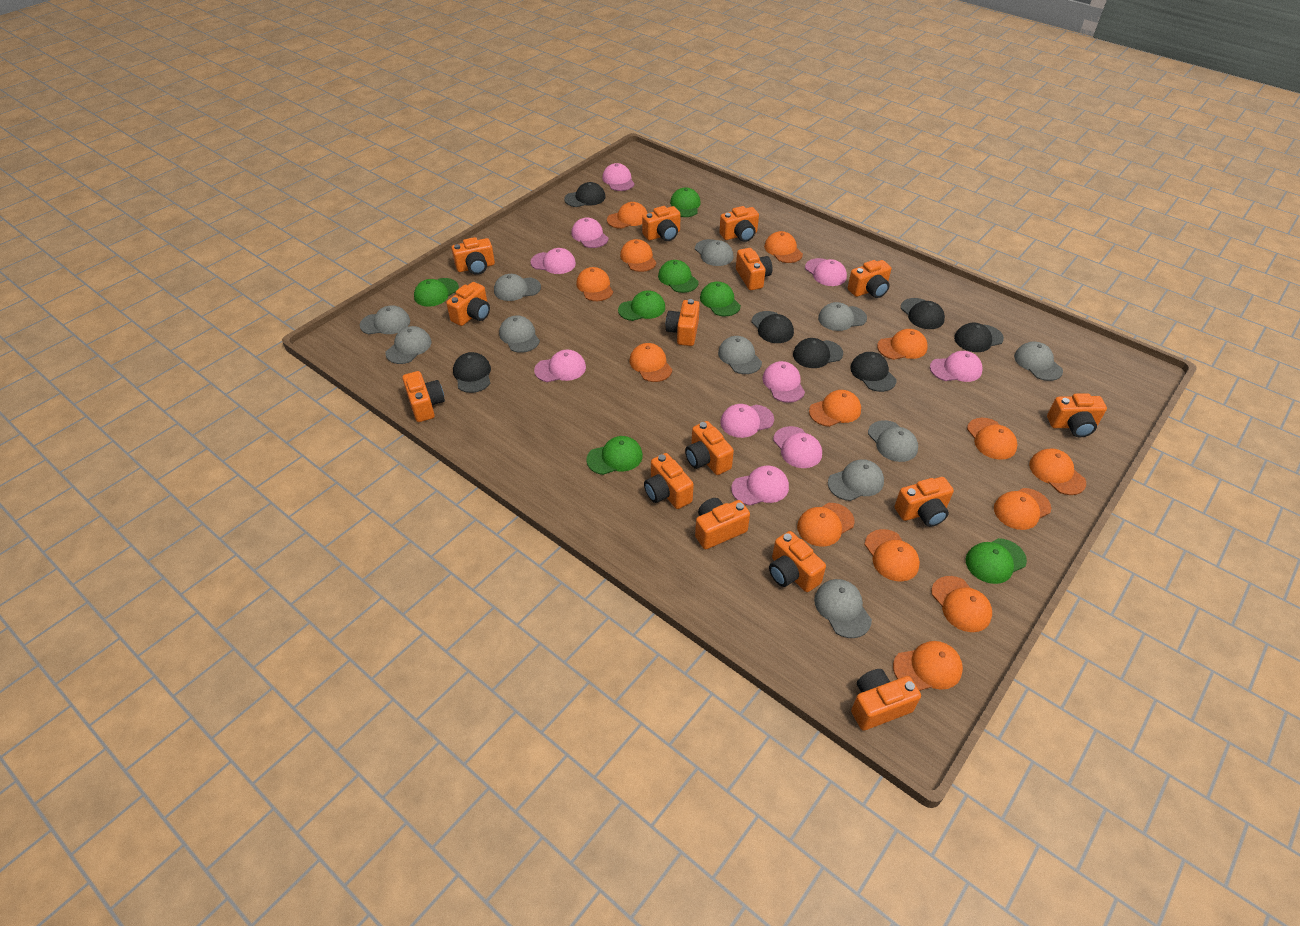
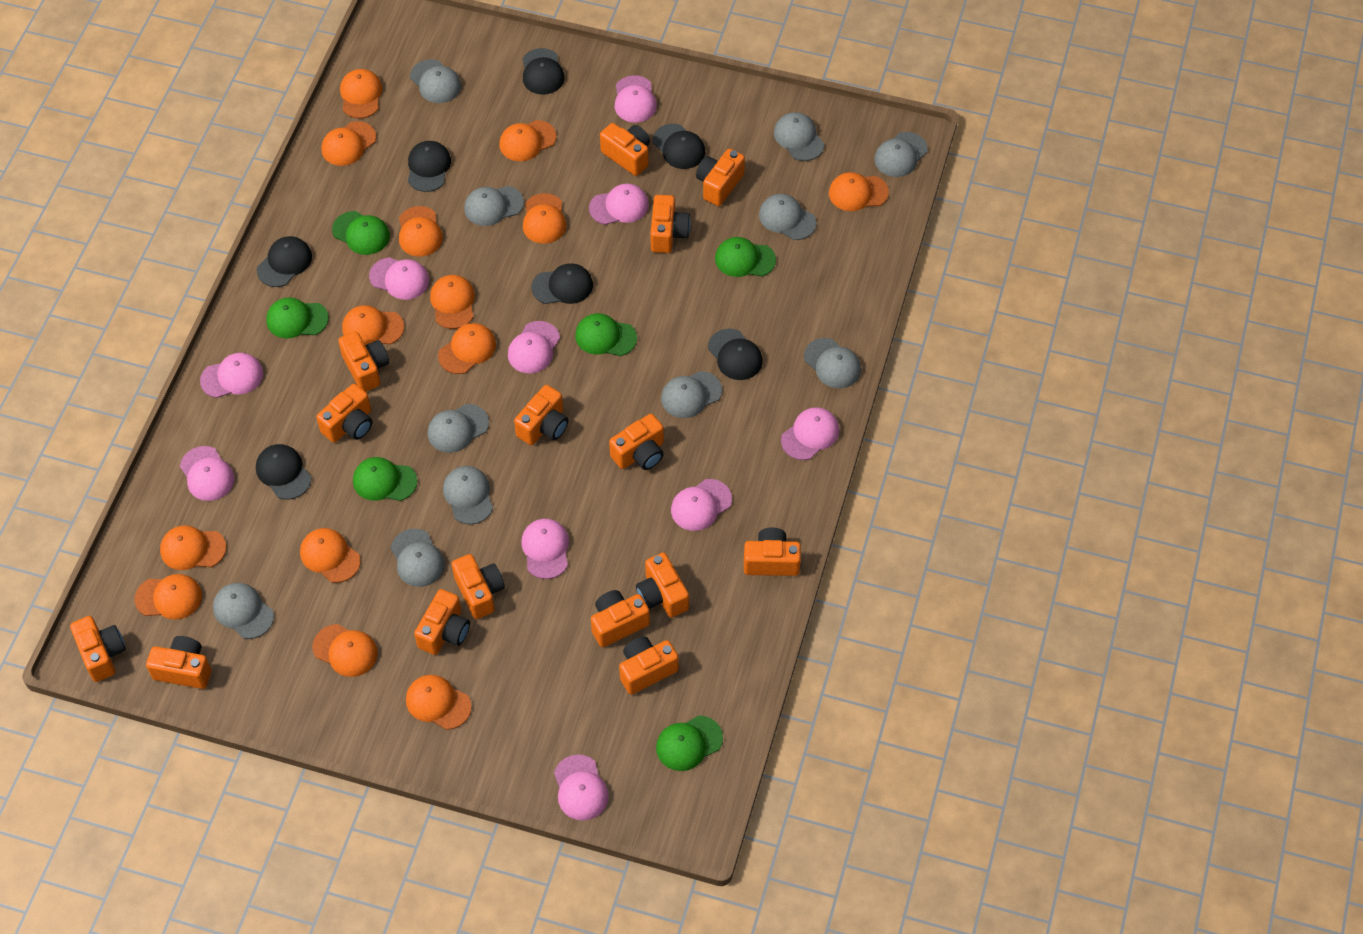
green cap: 7 -> 6

